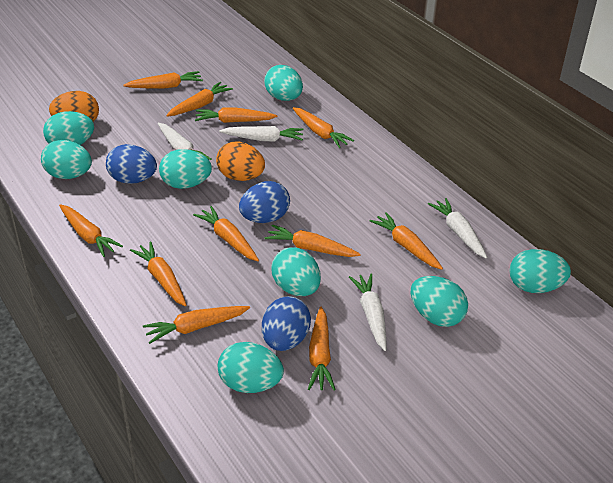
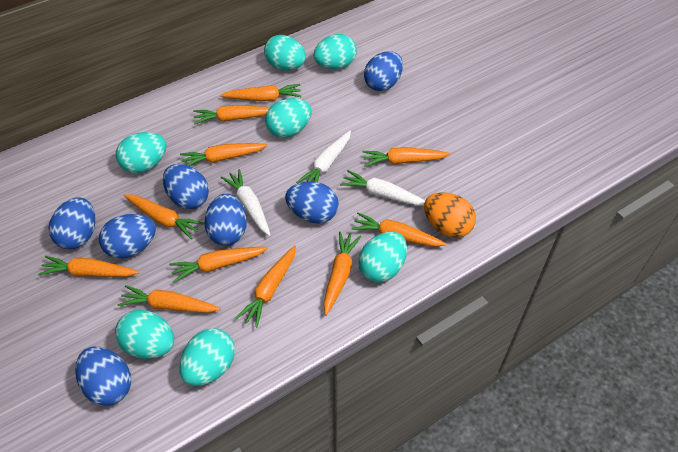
blue egg: 3 -> 7
orange egg: 2 -> 1
turquoise egg: 8 -> 7
white carrot: 4 -> 3

